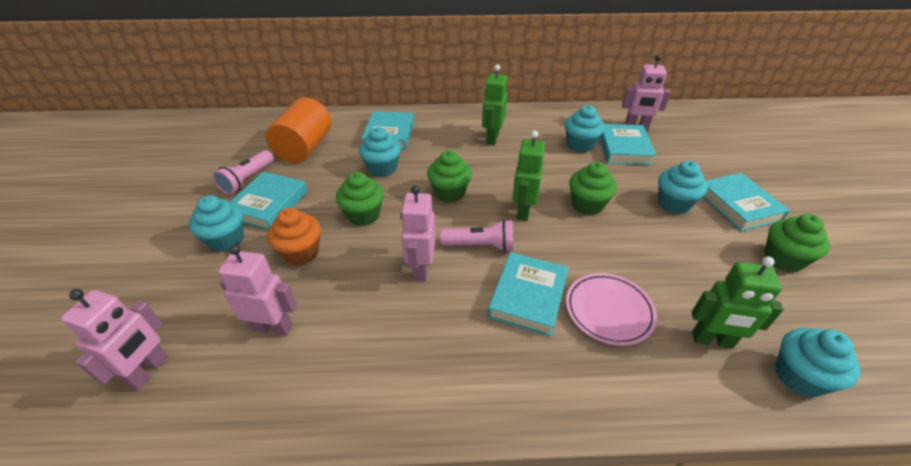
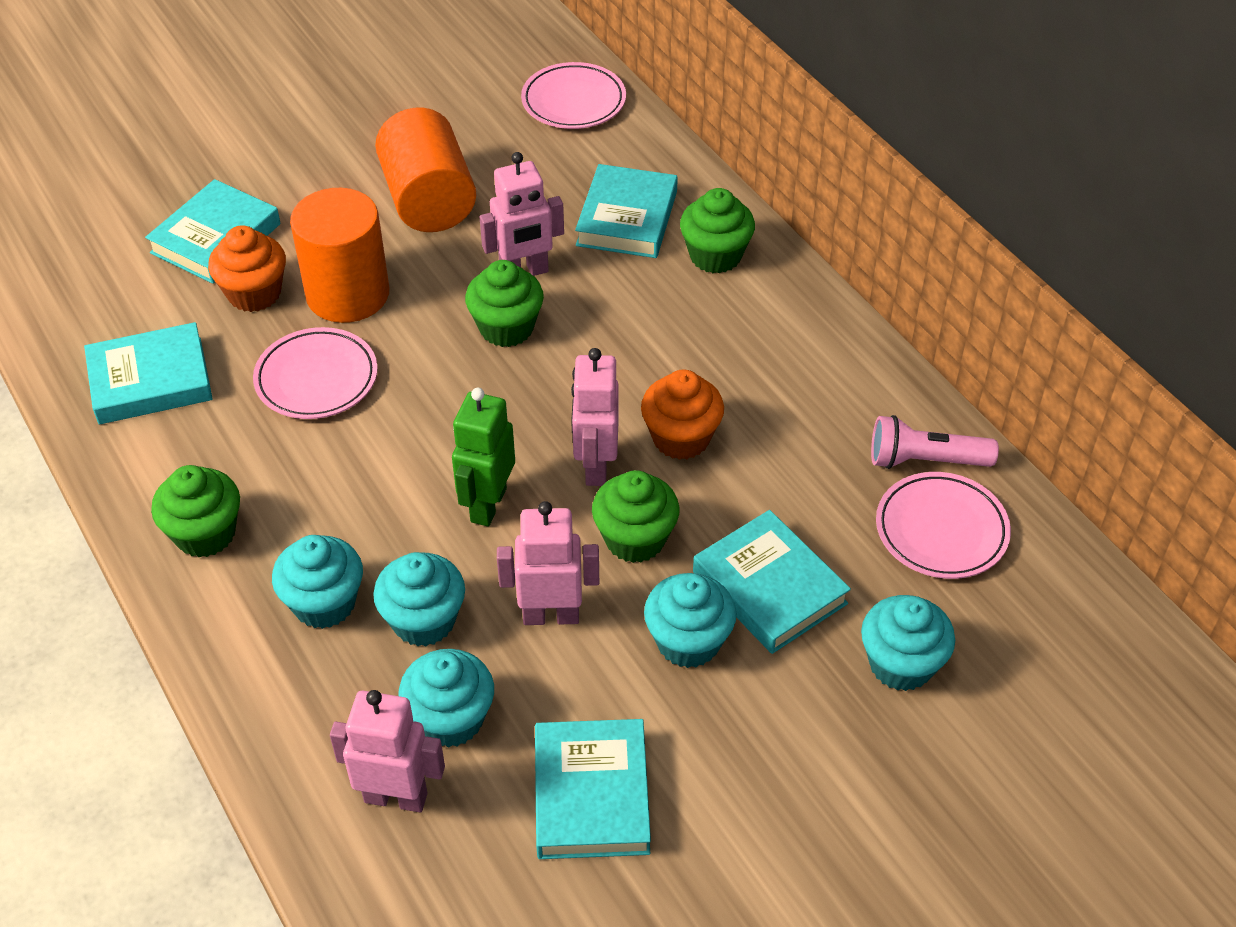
green robot: 3 -> 1
orange cupcake: 1 -> 2
orange cylinder: 1 -> 2
pink flashlight: 2 -> 1
pink plate: 1 -> 3

